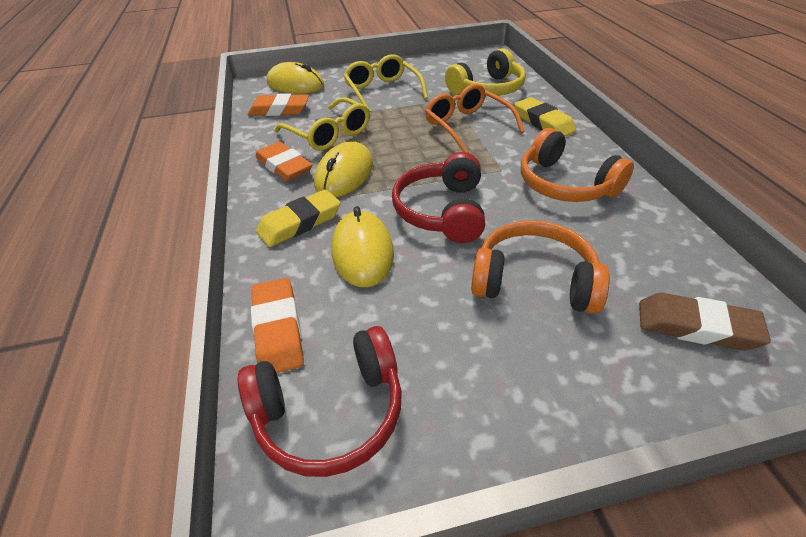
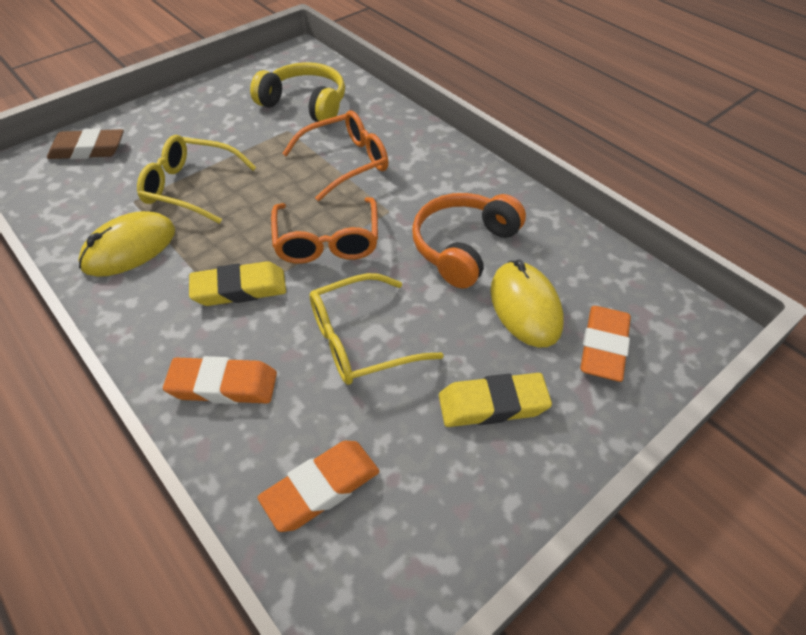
orange glasses: 1 -> 2
orange headphones: 2 -> 1
red headphones: 2 -> 0
yellow mouse: 3 -> 2

